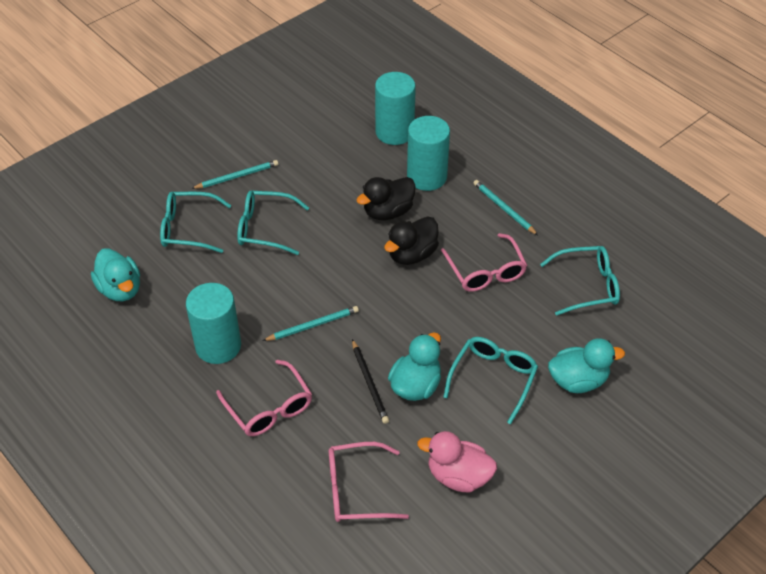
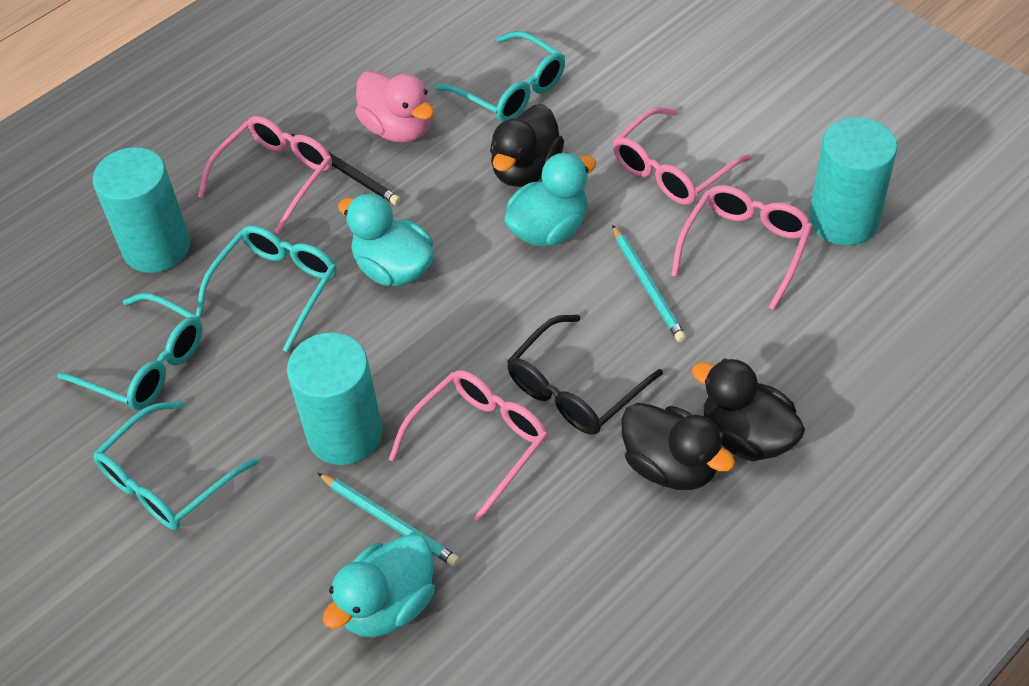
black duck: 2 -> 3
black glasses: 0 -> 1
pink glasses: 3 -> 4
turquoise pencil: 3 -> 2

